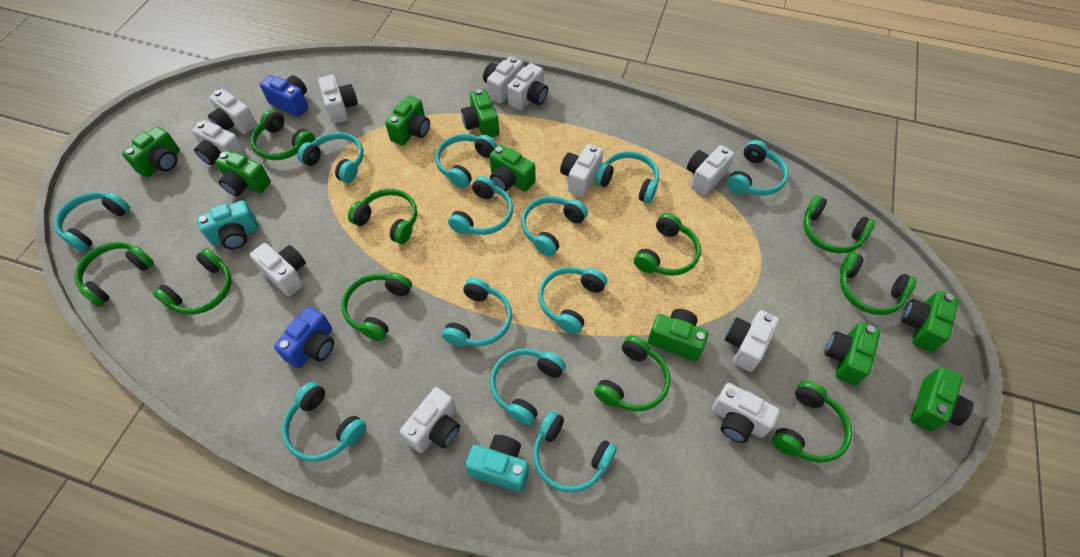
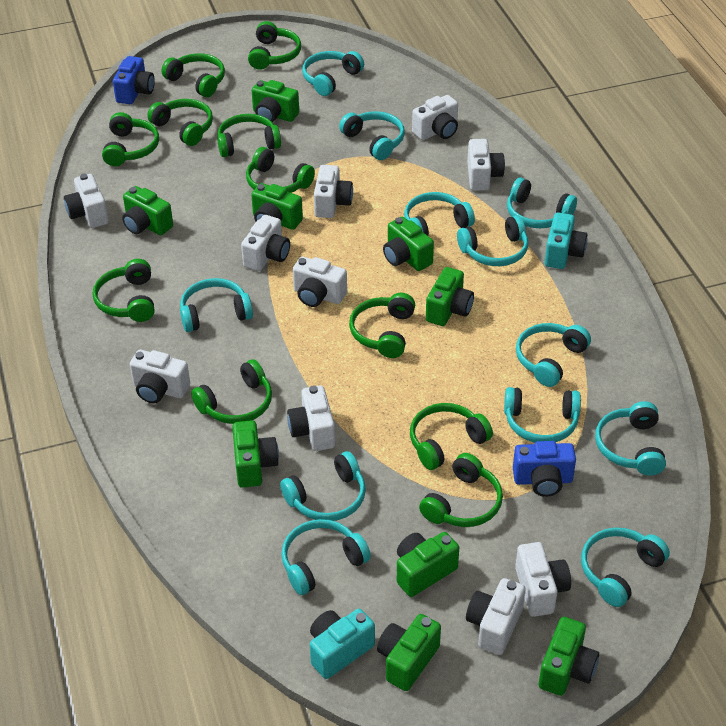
green headphones: 10 -> 11
white camera: 11 -> 10

